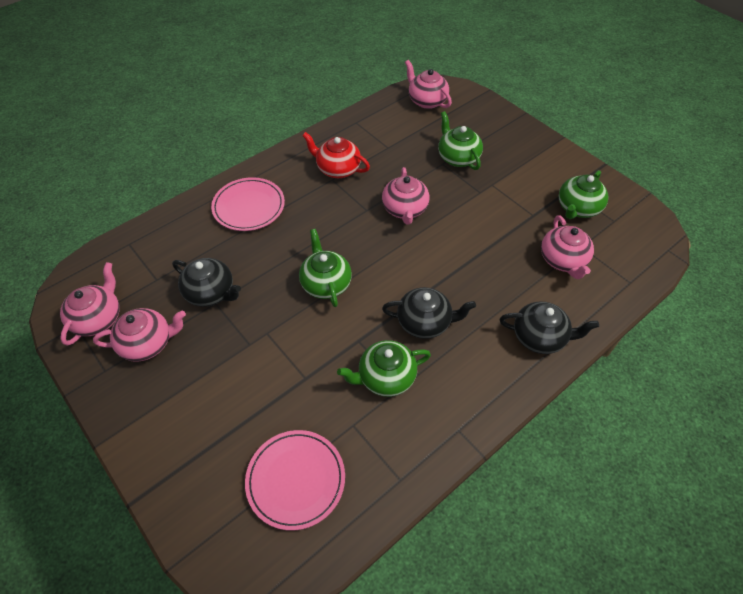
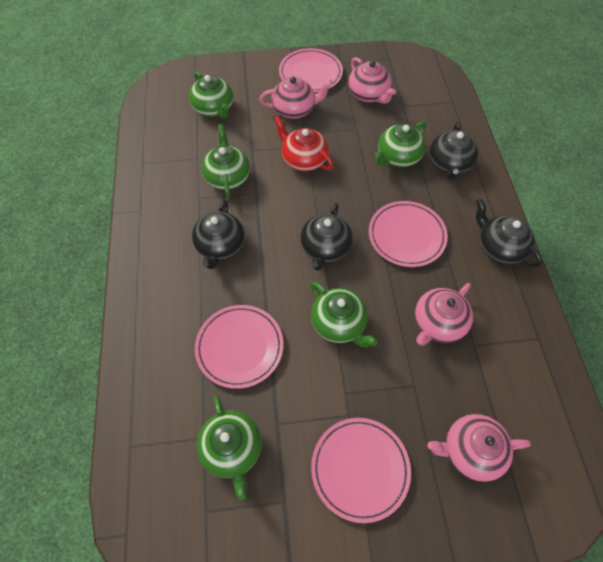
black teapot: 3 -> 4
green teapot: 4 -> 5
pink plate: 2 -> 4
pink teapot: 5 -> 4

